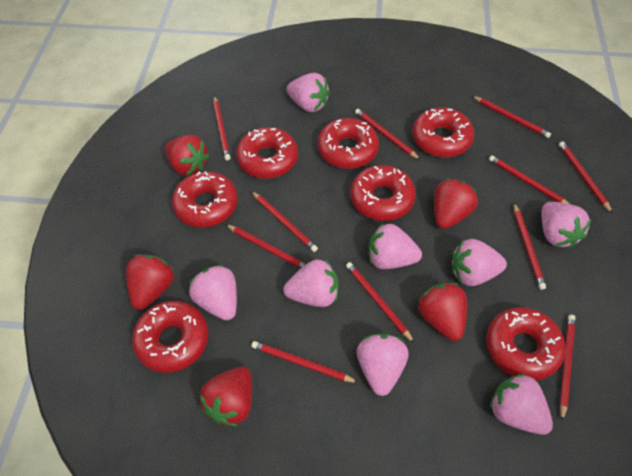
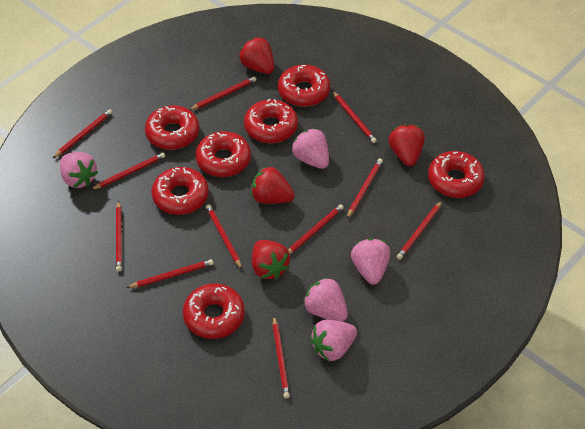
pink strawberry: 8 -> 5
red strawberry: 5 -> 4

